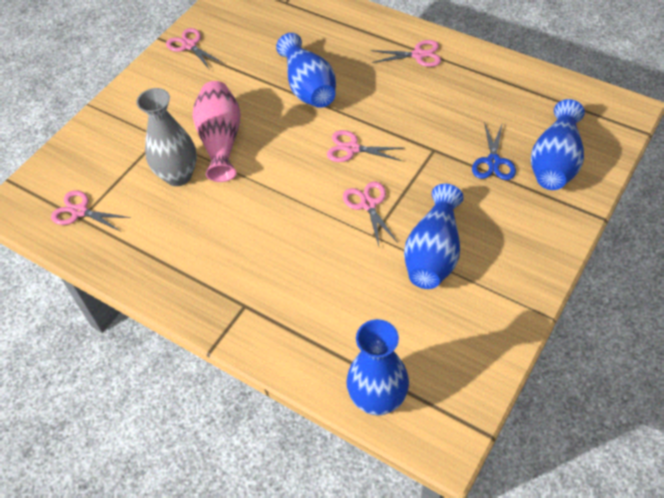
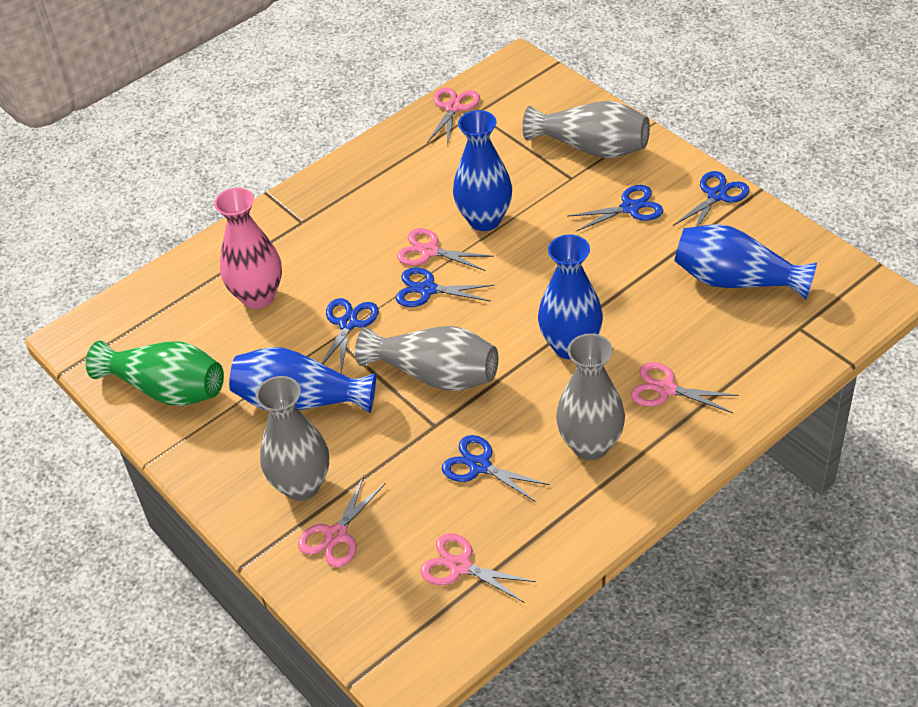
blue scissors: 1 -> 5
green vase: 0 -> 1
grey vase: 1 -> 4

